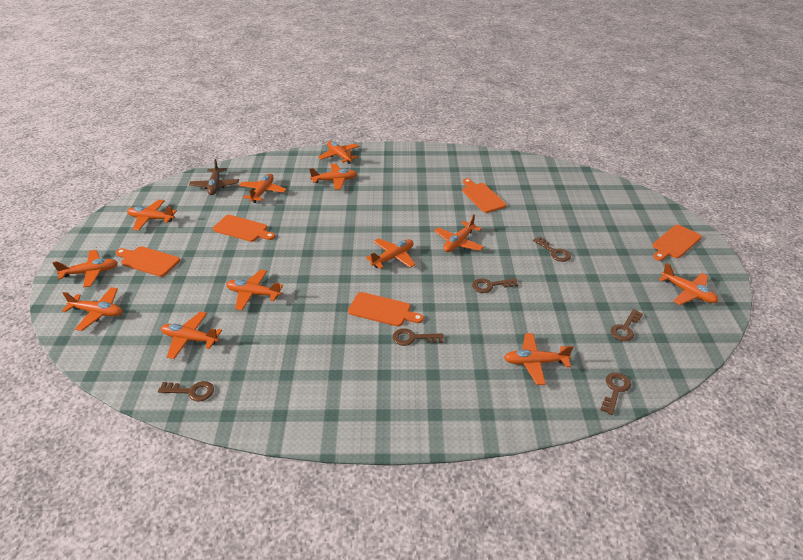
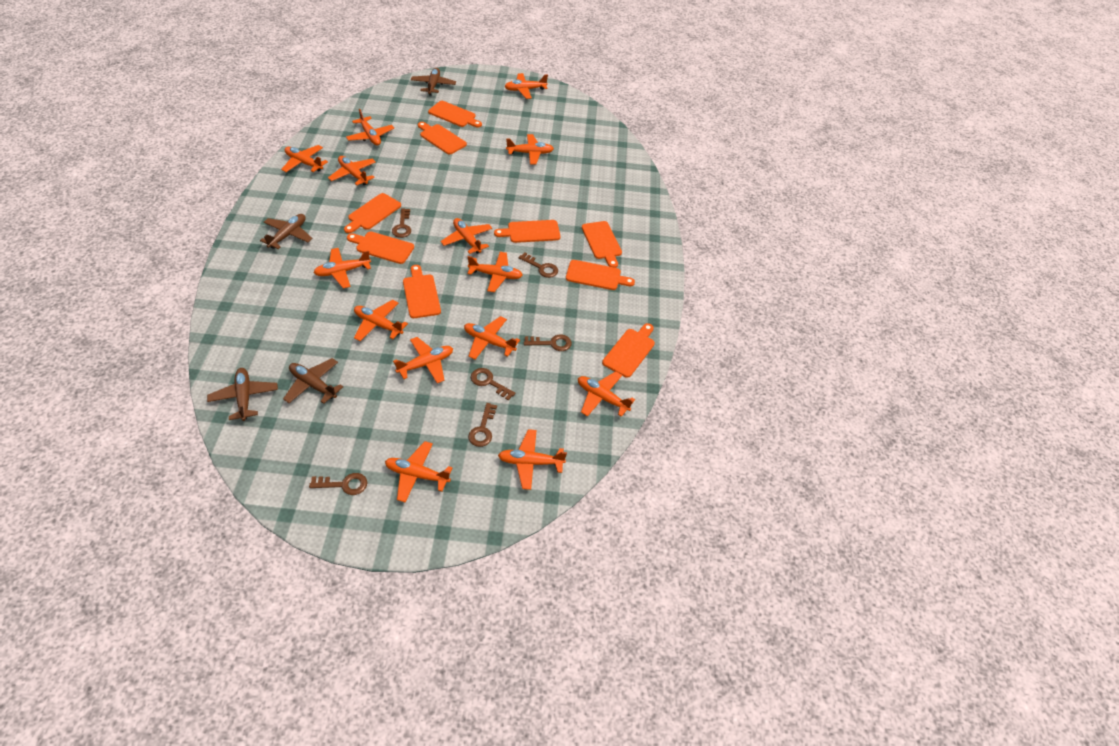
brown plane: 1 -> 4
orange cutting board: 5 -> 9
orange plane: 12 -> 14

